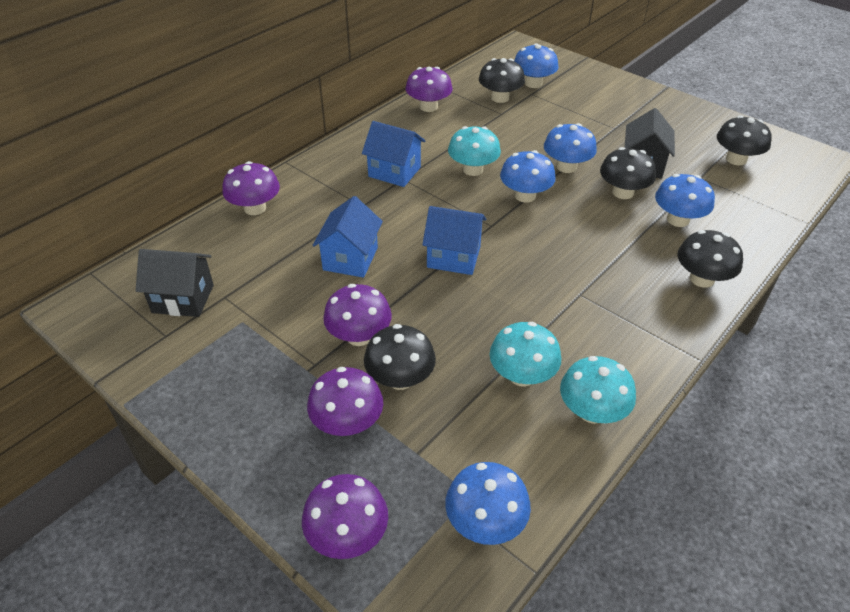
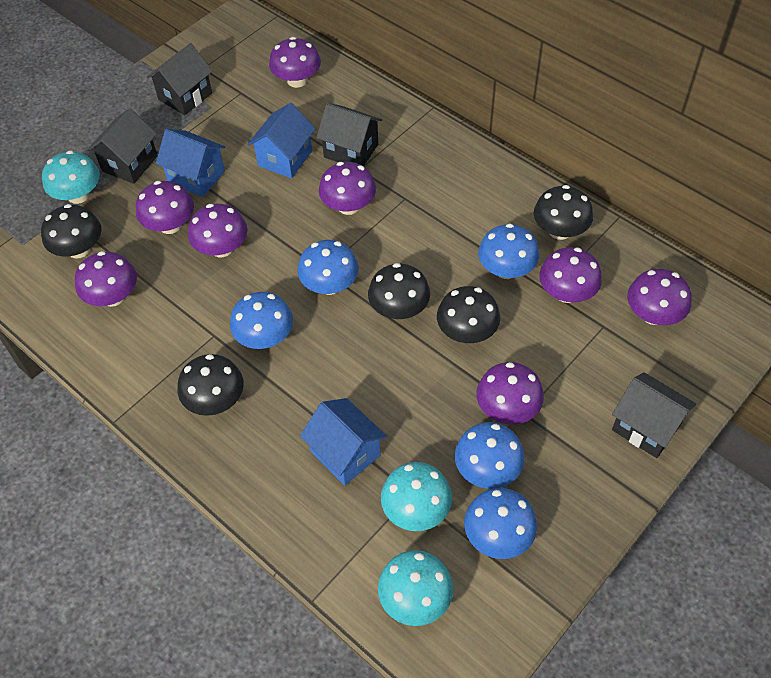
black house: 2 -> 4
purple mushroom: 5 -> 8

